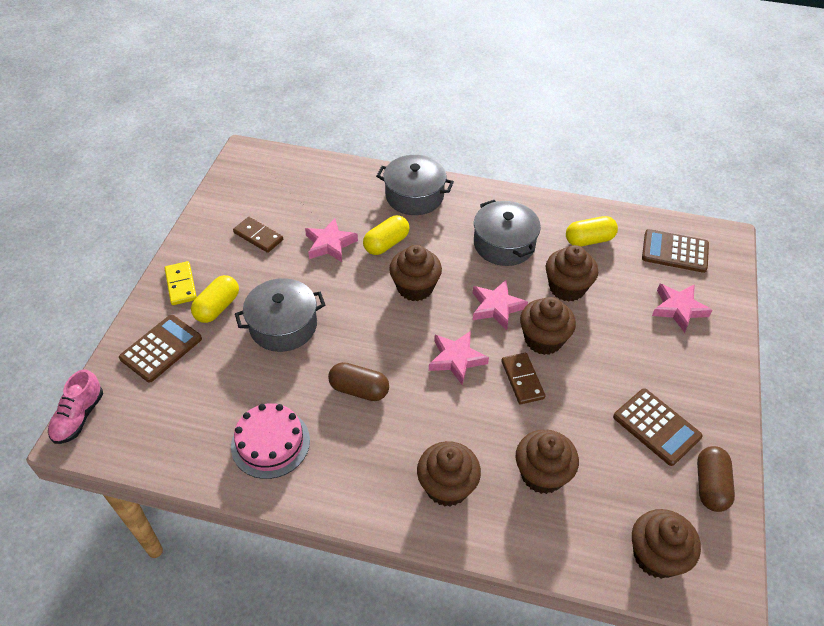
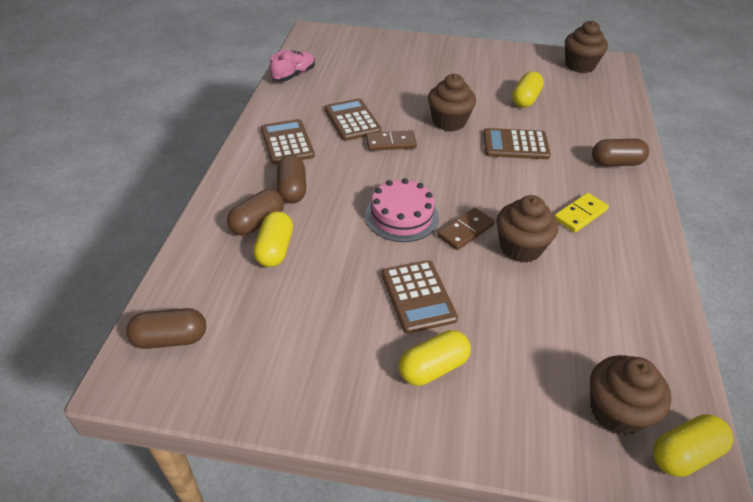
brown calculator: 3 -> 4
brown capsule: 2 -> 4
brown cupcake: 6 -> 4
grey pot: 3 -> 0
pink star: 4 -> 0
yellow capsule: 3 -> 4

